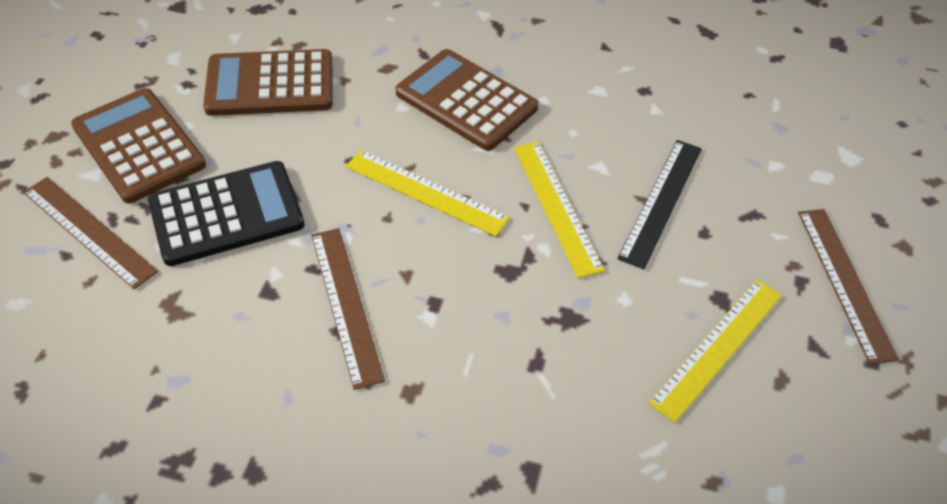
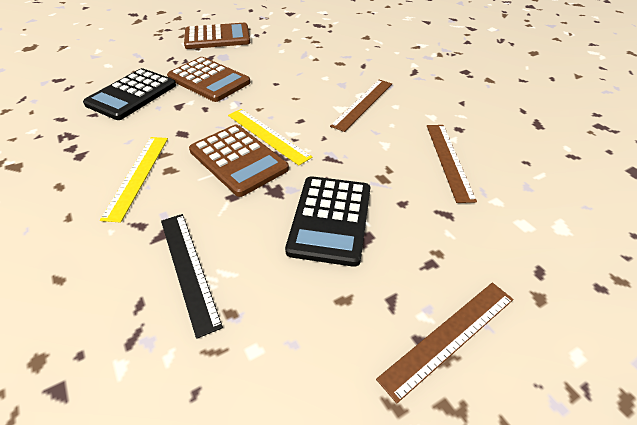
black calculator: 1 -> 2
yellow ruler: 3 -> 2

